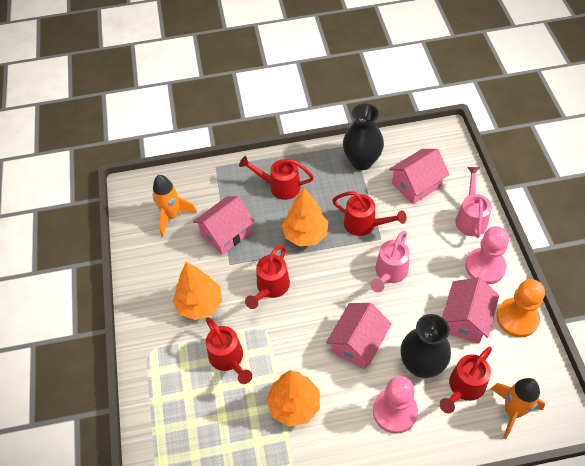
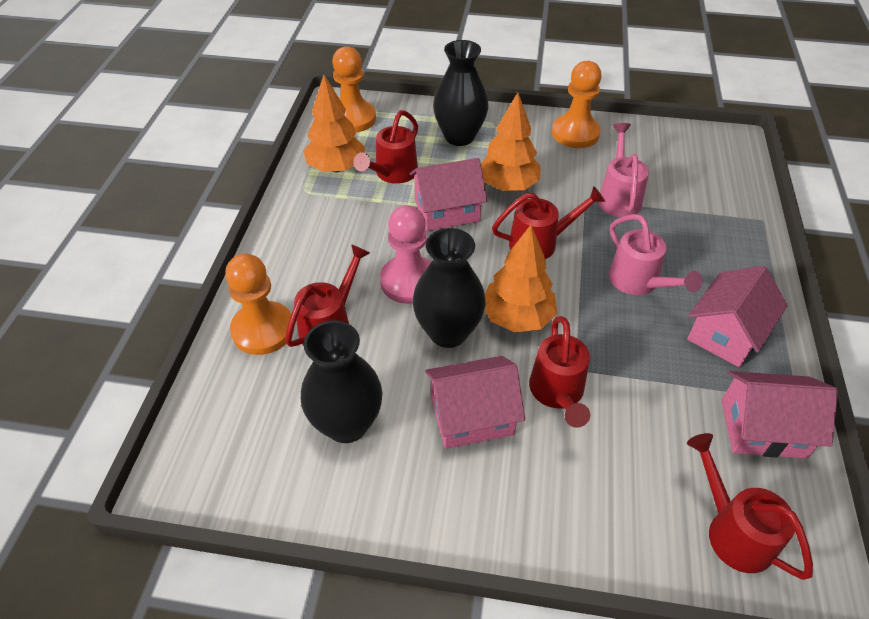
black vase: 2 -> 3
orange pawn: 1 -> 3
orange rocket: 2 -> 0
pink pawn: 2 -> 1

